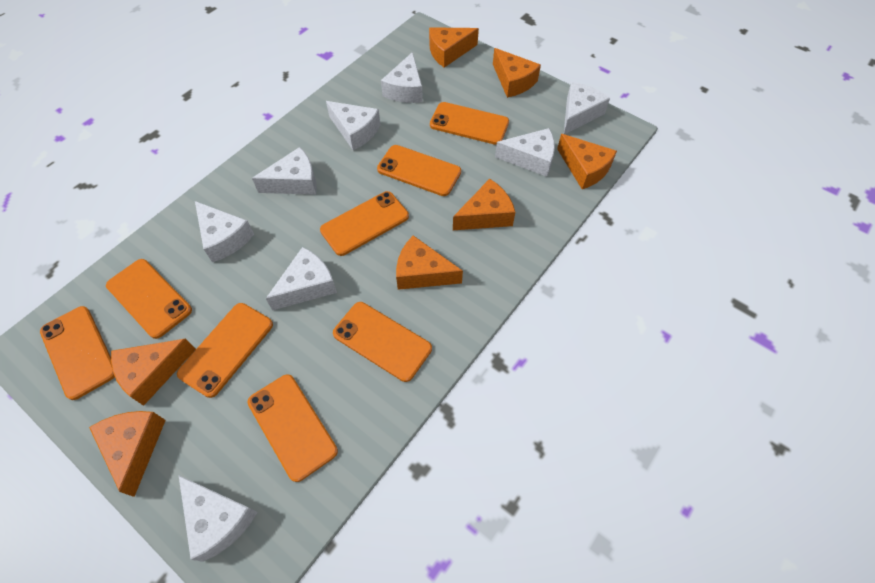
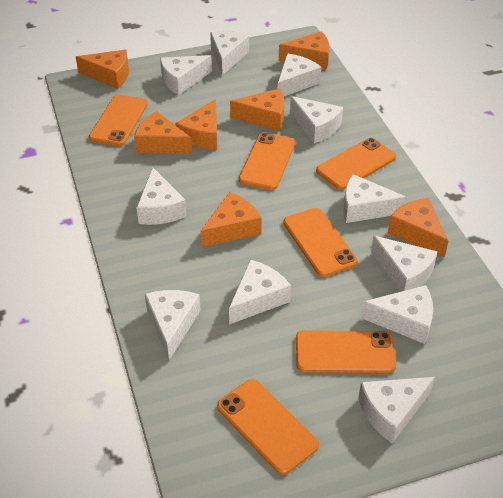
orange phone: 8 -> 6
white cheese: 8 -> 11

